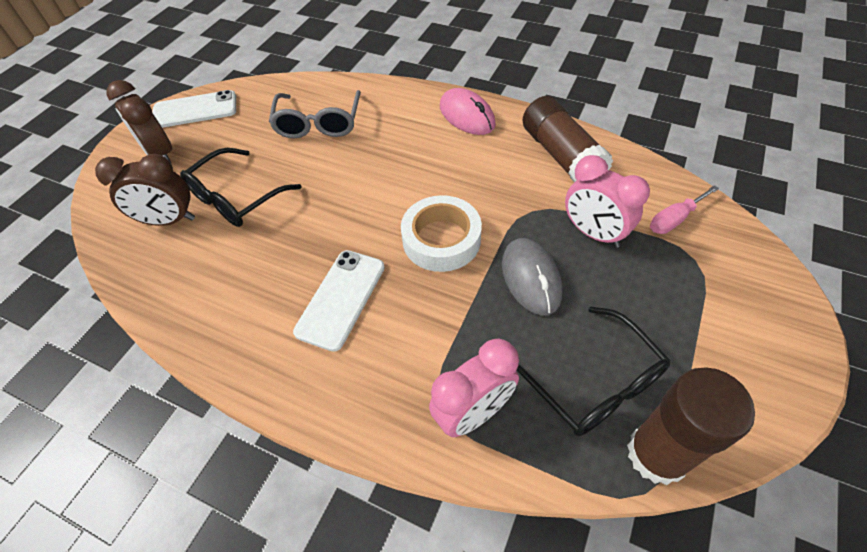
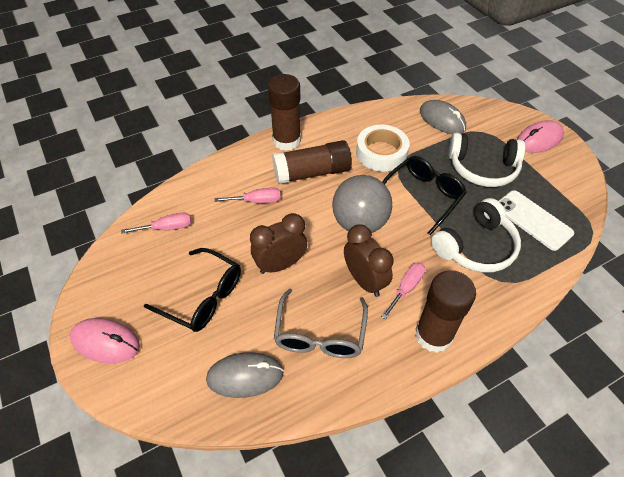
brown glue stick: 2 -> 3
grey ball: 0 -> 1
grey mouse: 1 -> 2
pink clock: 2 -> 0
pink mouse: 1 -> 2
pink screwdriver: 1 -> 3
white headphones: 0 -> 2
white phone: 2 -> 1

